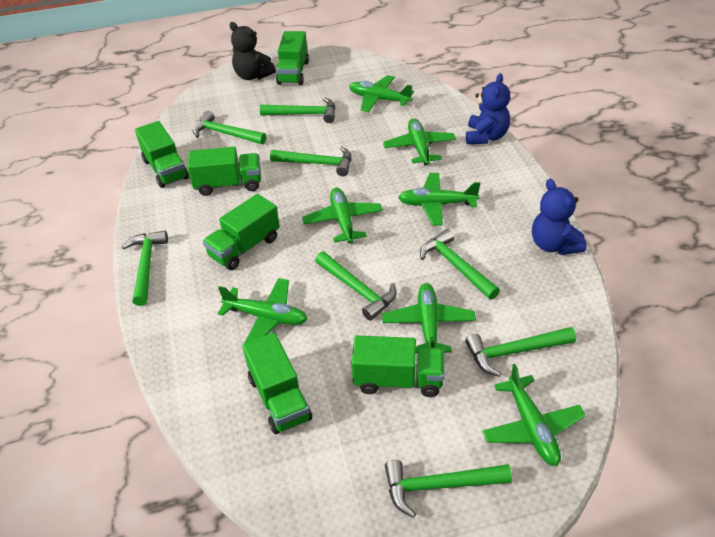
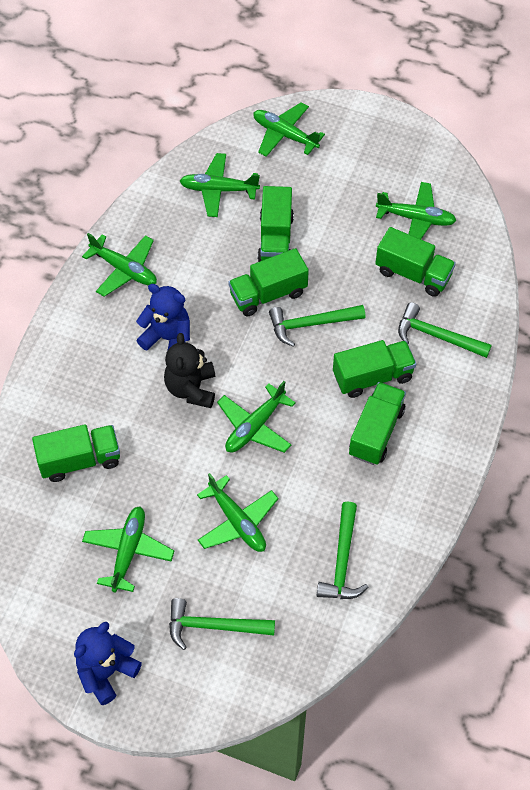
green hammer: 8 -> 4

